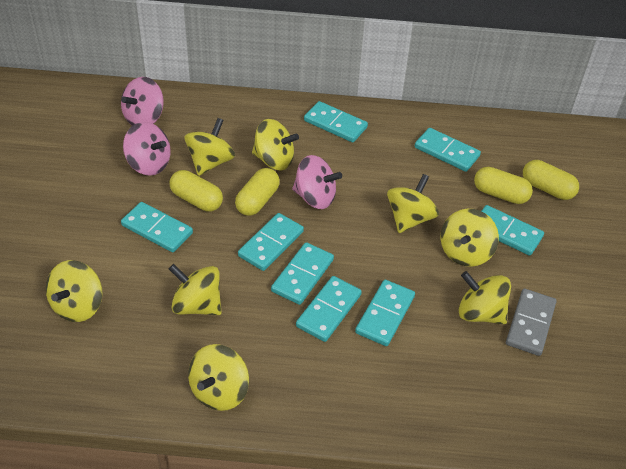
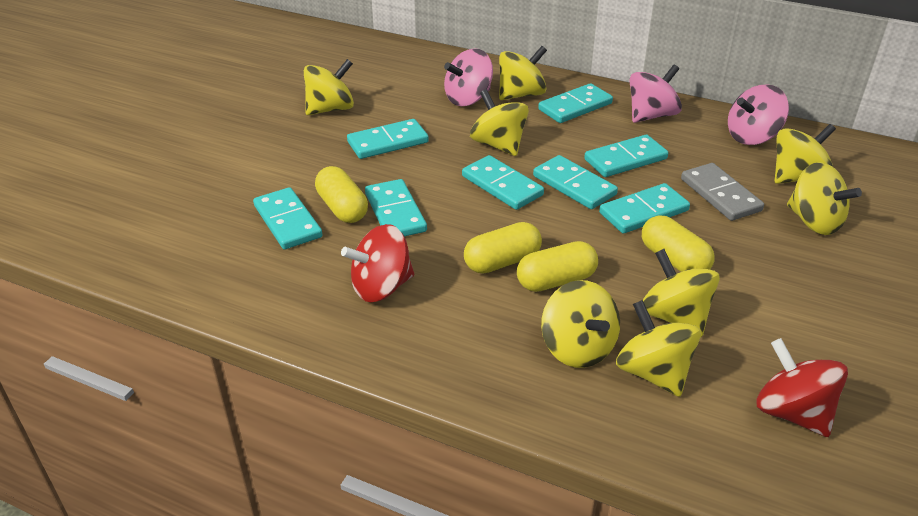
red spinning top: 0 -> 2

